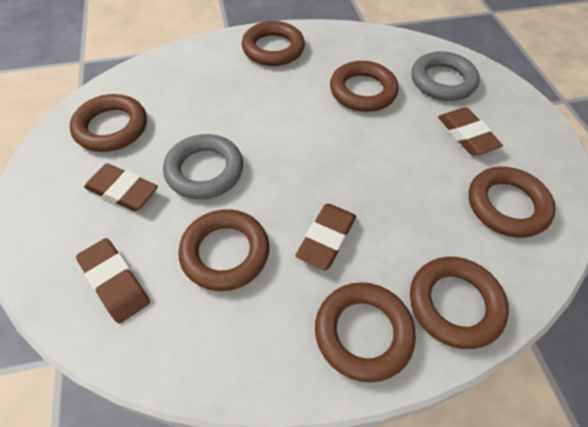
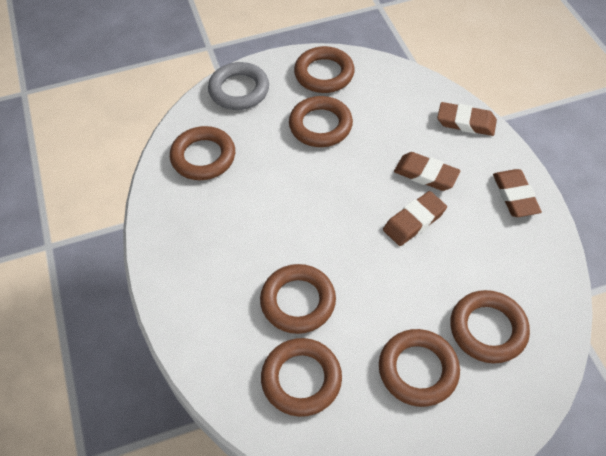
grey ring: 2 -> 1

